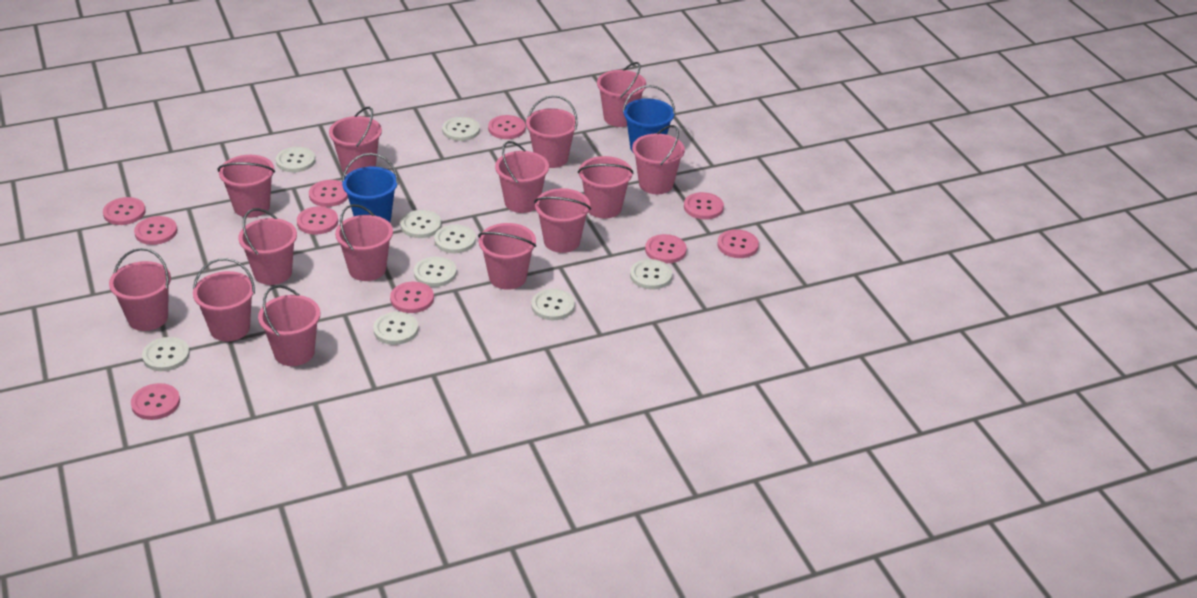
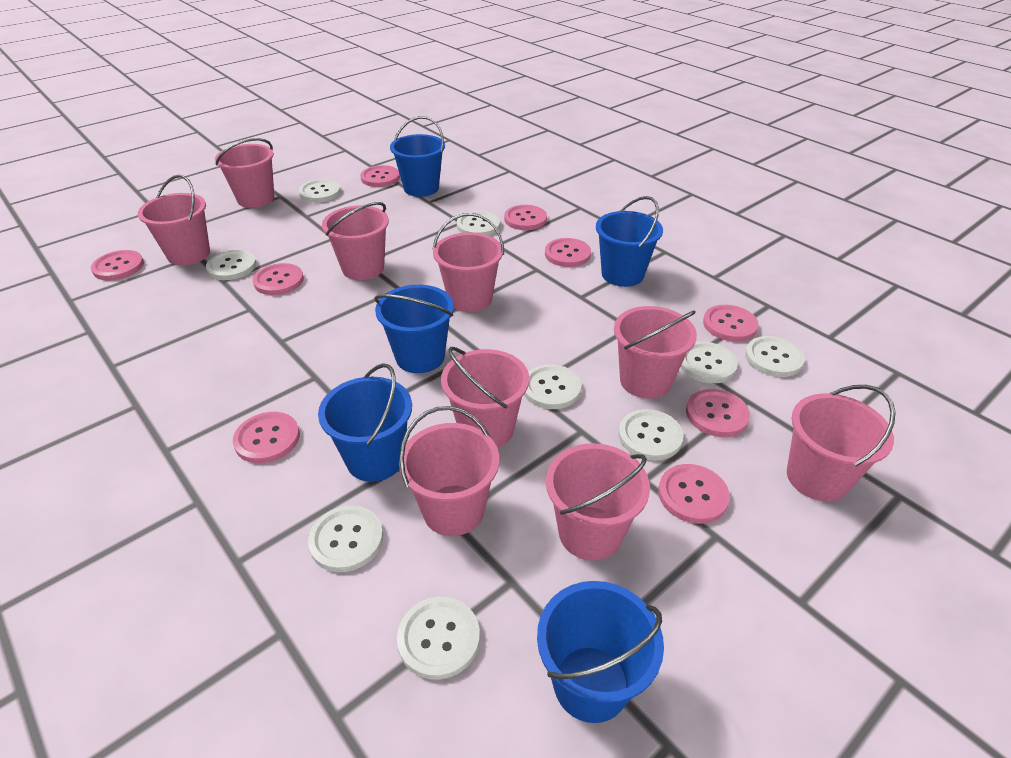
blue bucket: 2 -> 5
pink bucket: 14 -> 9
pink button: 10 -> 9

